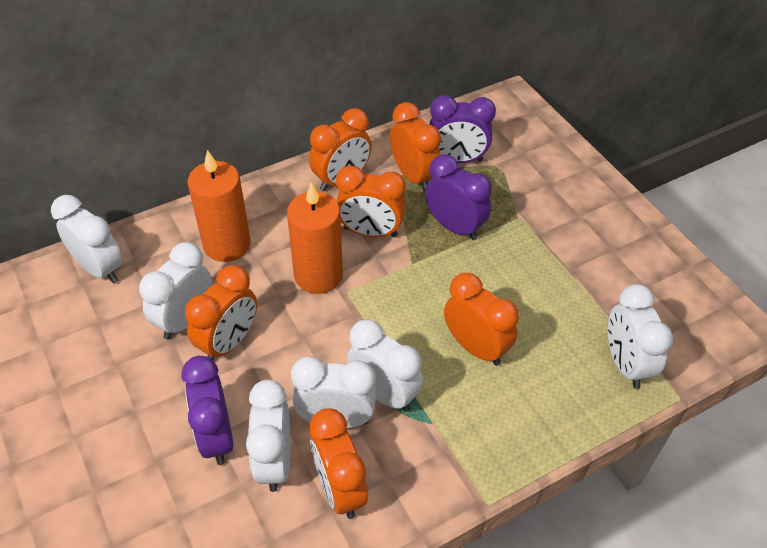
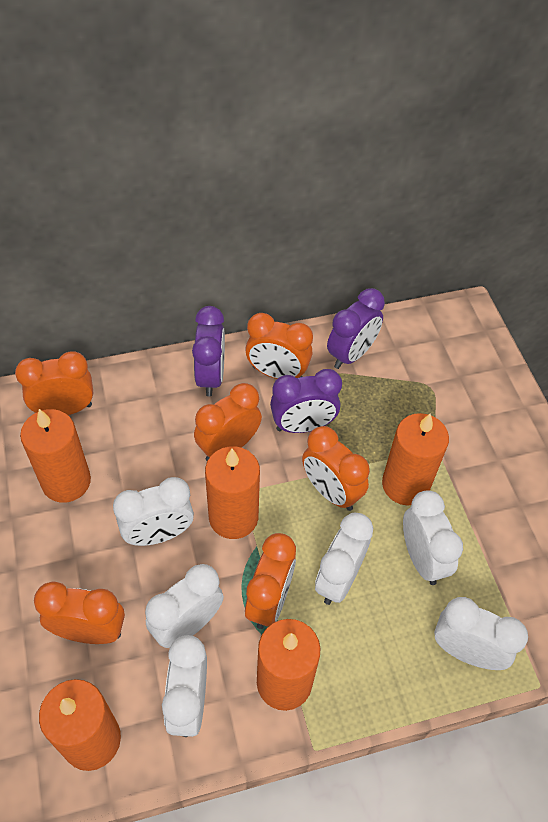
orange candle: 2 -> 5

